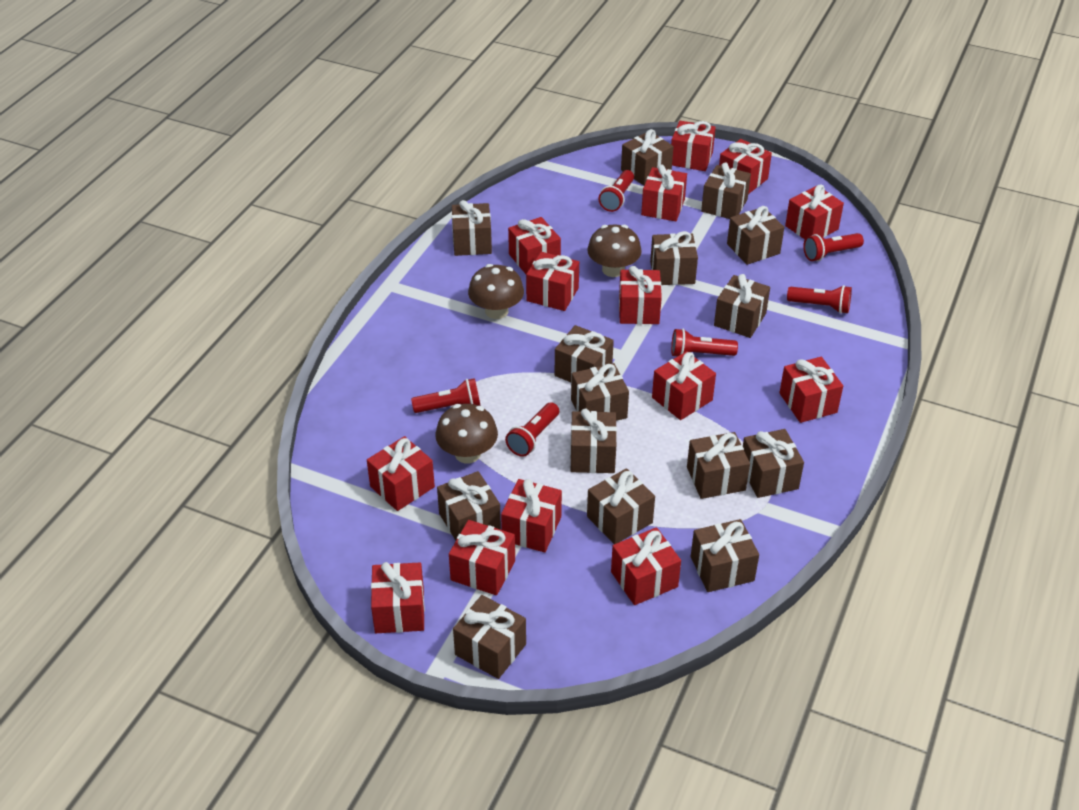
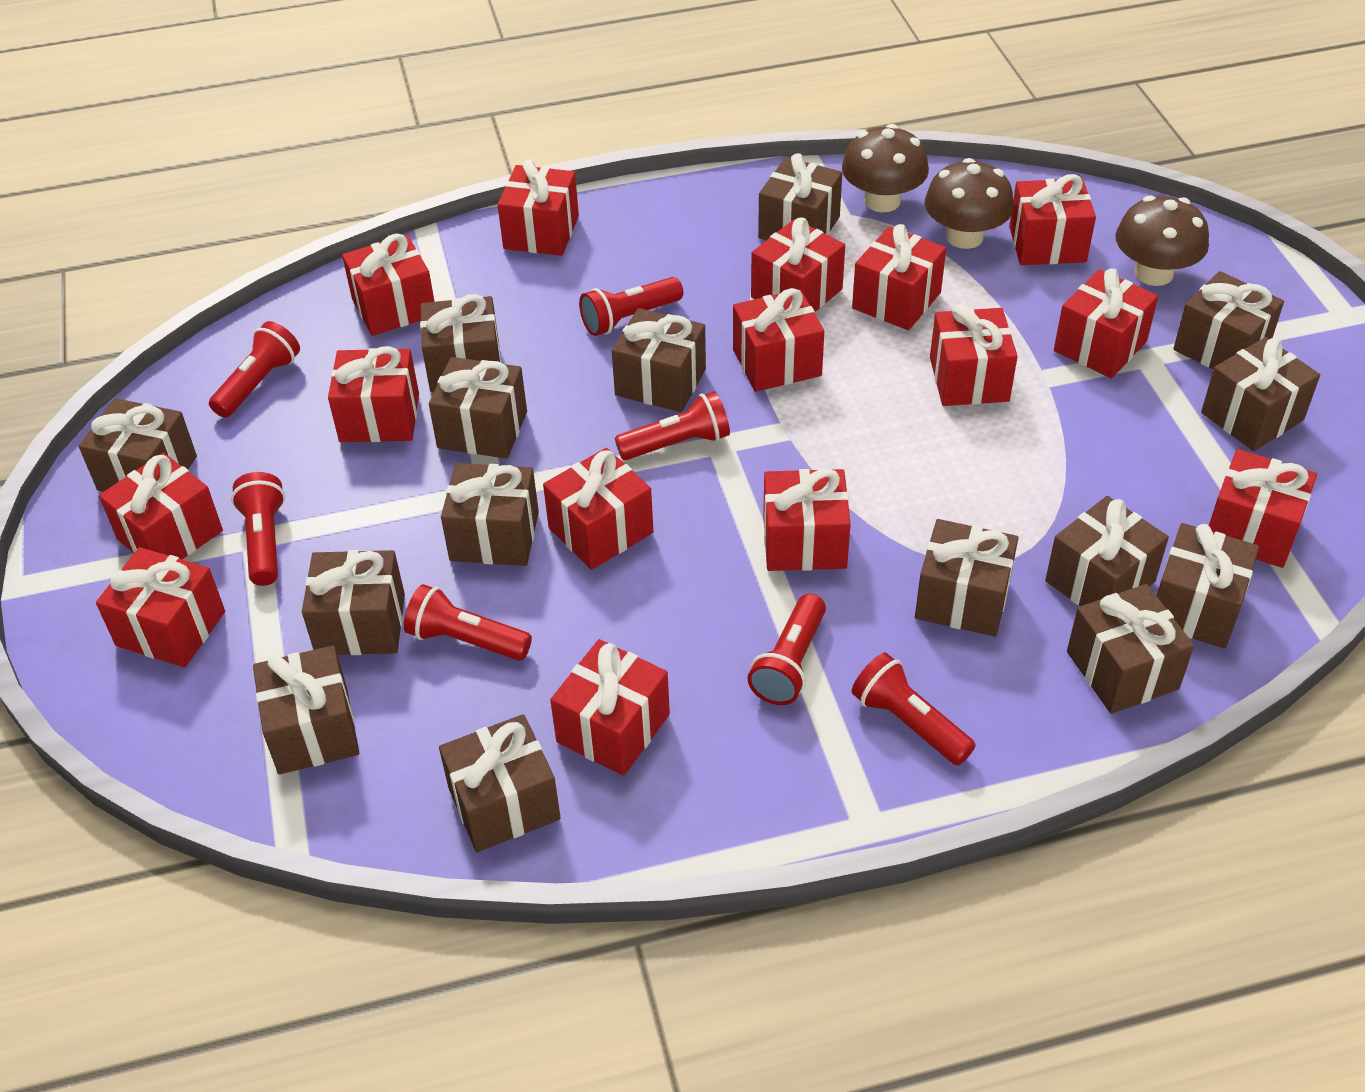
red flashlight: 6 -> 7
red gift: 14 -> 15

